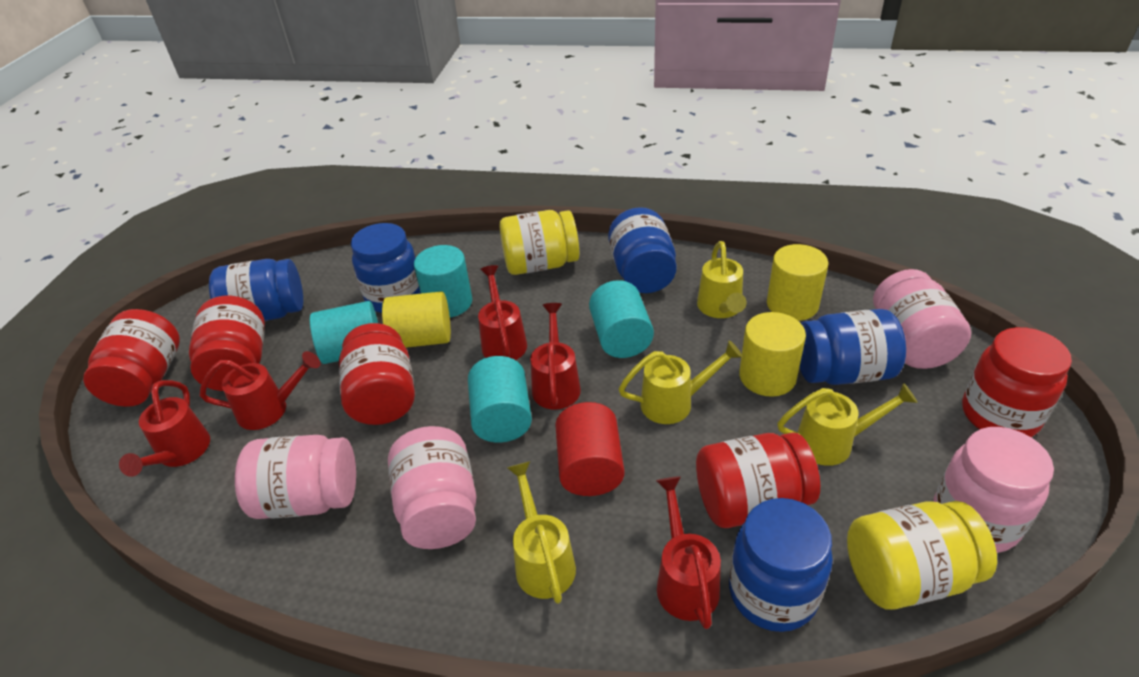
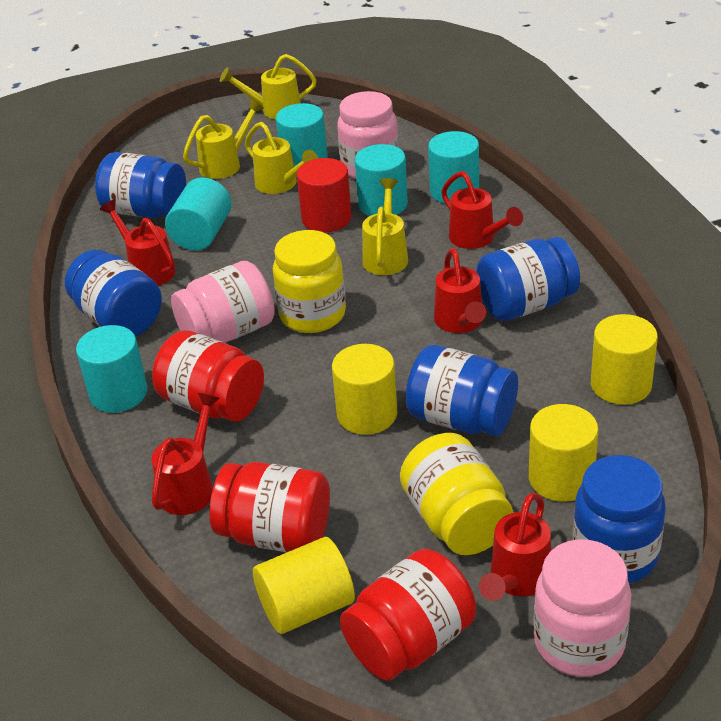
pink jar: 4 -> 3
red jar: 5 -> 3
turquoise cylinder: 4 -> 5
yellow cylinder: 3 -> 4

